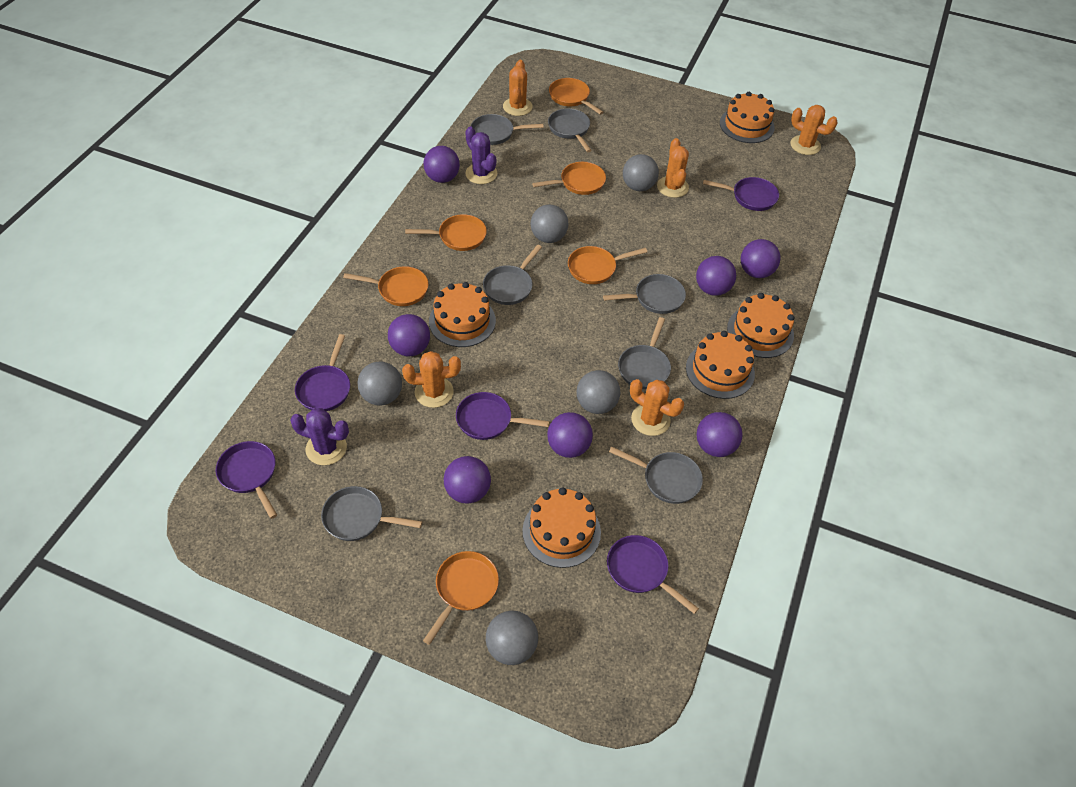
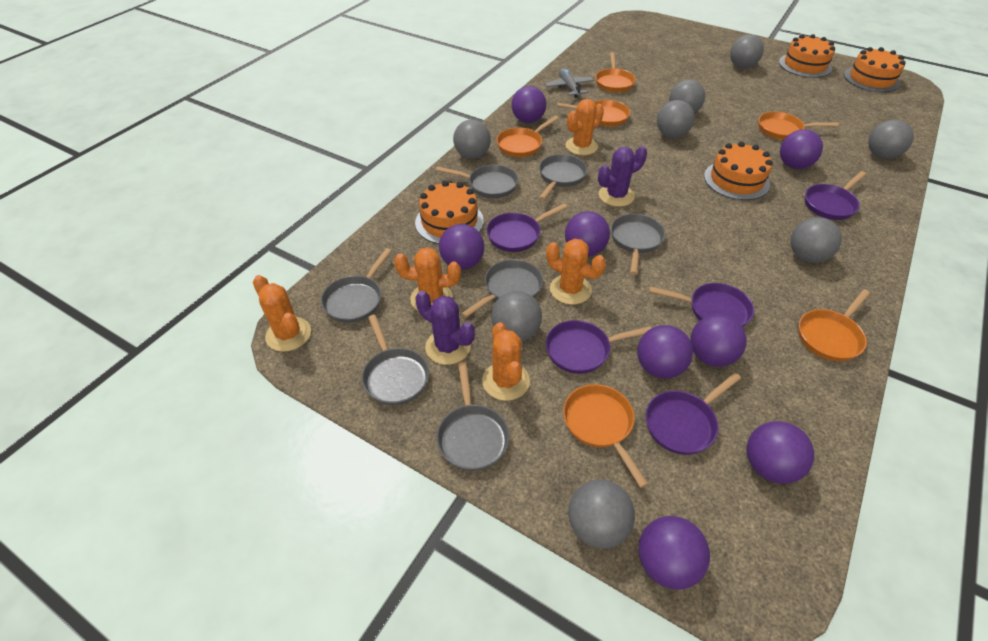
grey ball: 5 -> 8
grey plane: 0 -> 1
orange cake: 5 -> 4
purple ball: 7 -> 8

